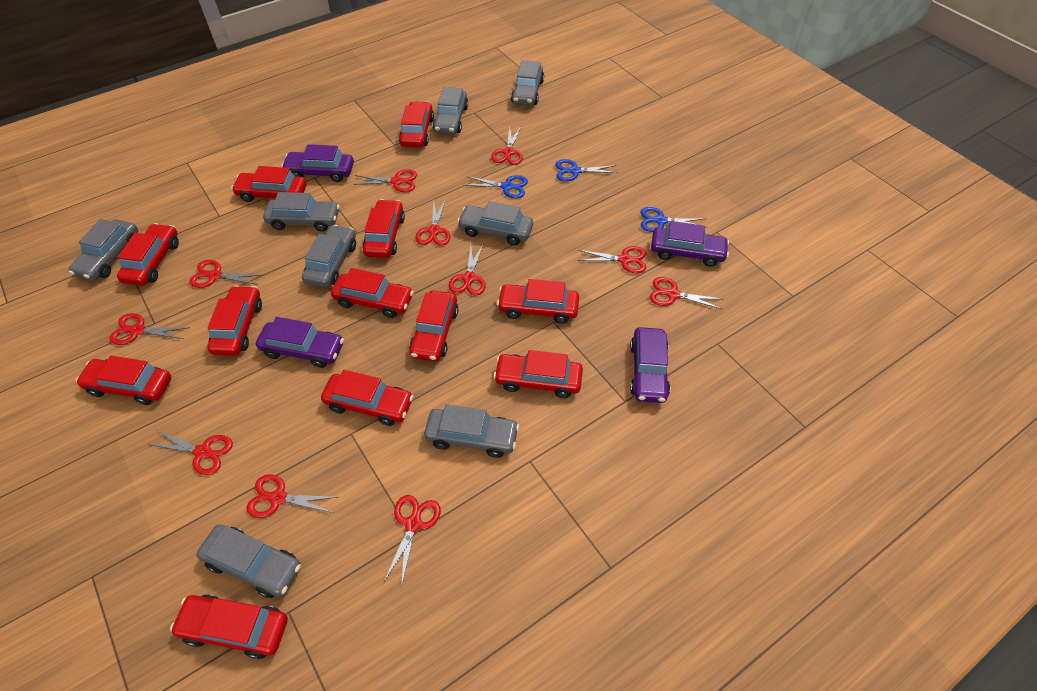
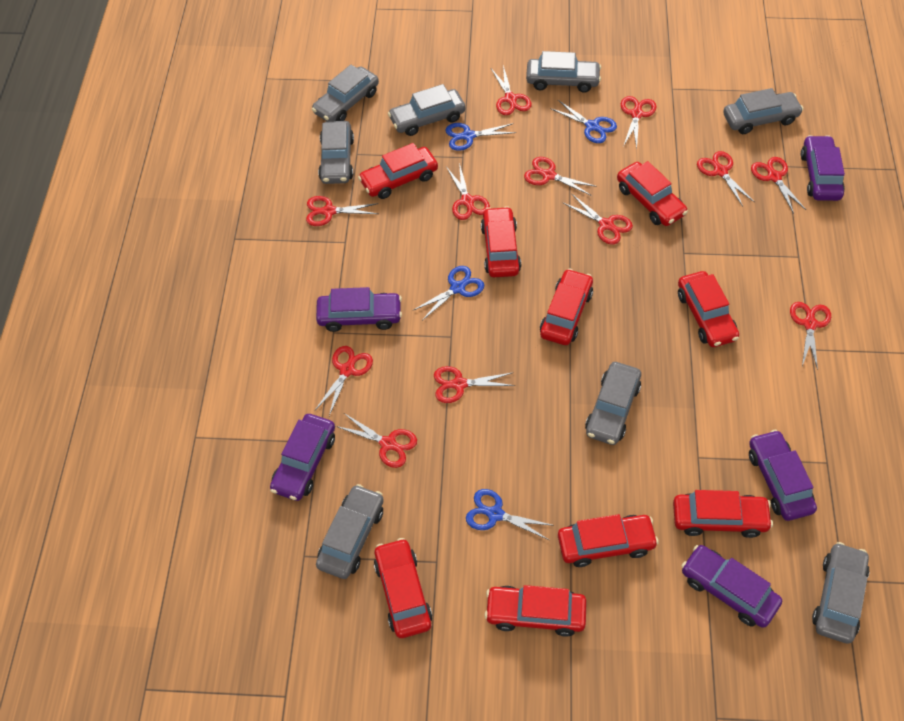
blue scissors: 3 -> 4
purple car: 4 -> 5
red car: 12 -> 9
red scissors: 11 -> 12

